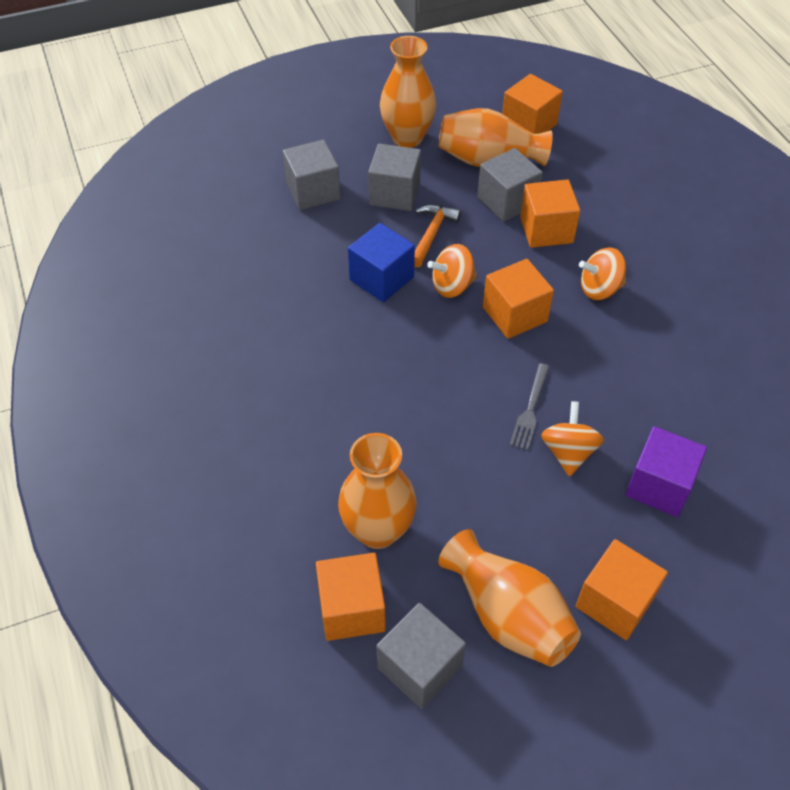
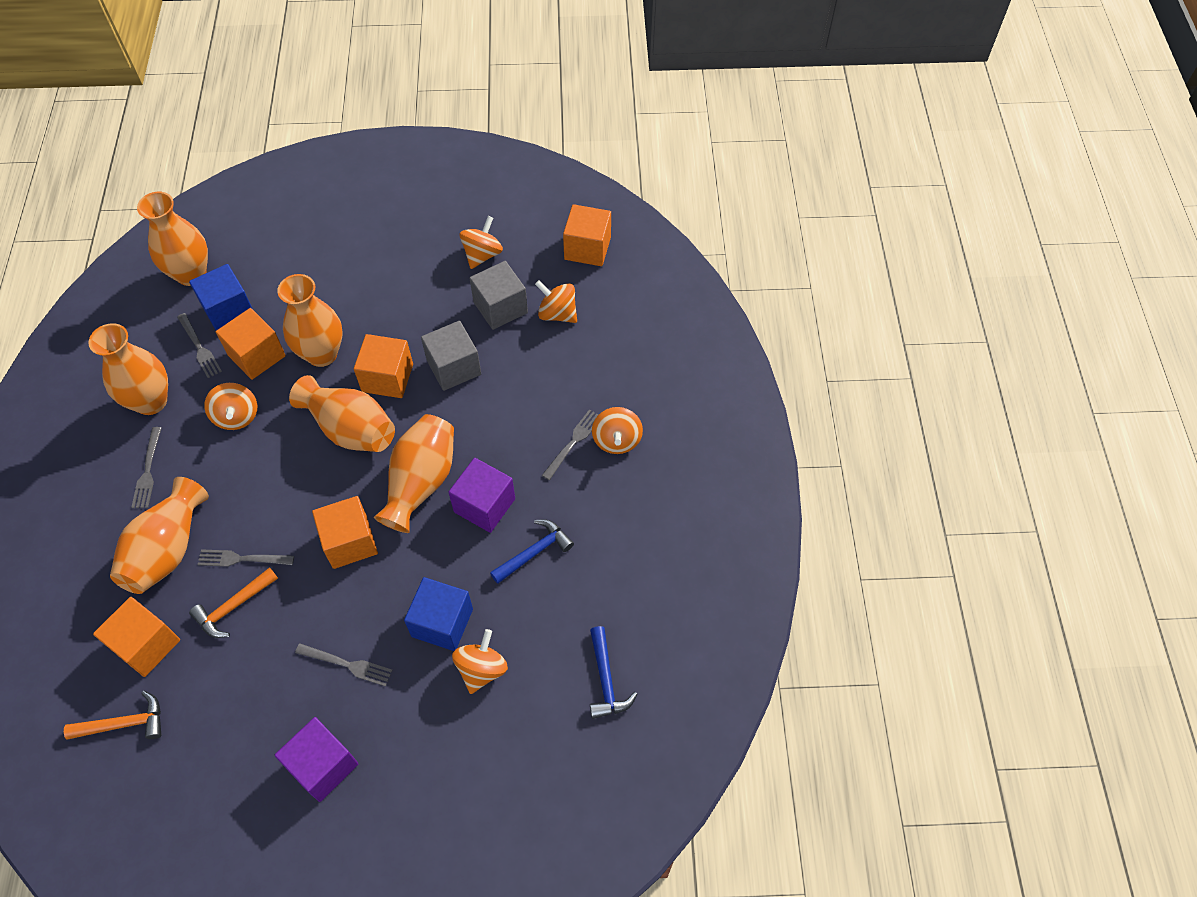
blue cube: 1 -> 2
blue hammer: 0 -> 2
grey cube: 4 -> 2
grey fork: 1 -> 5
orange hammer: 1 -> 2
orange spinning top: 3 -> 5
orange vase: 4 -> 6
purple cube: 1 -> 2

